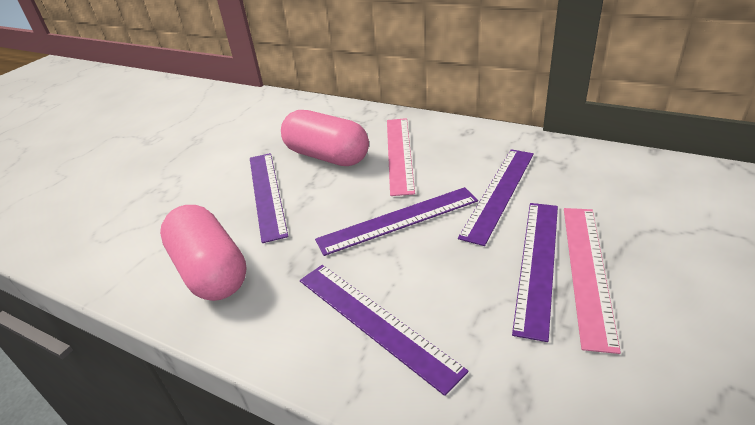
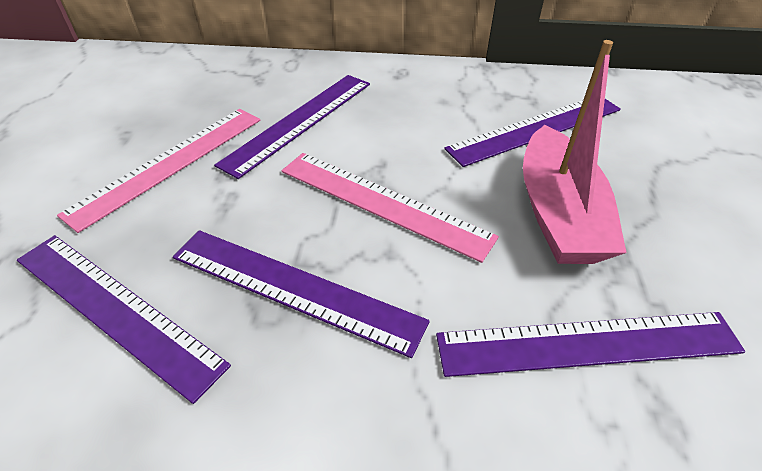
pink boat: 0 -> 1
pink capsule: 2 -> 0

